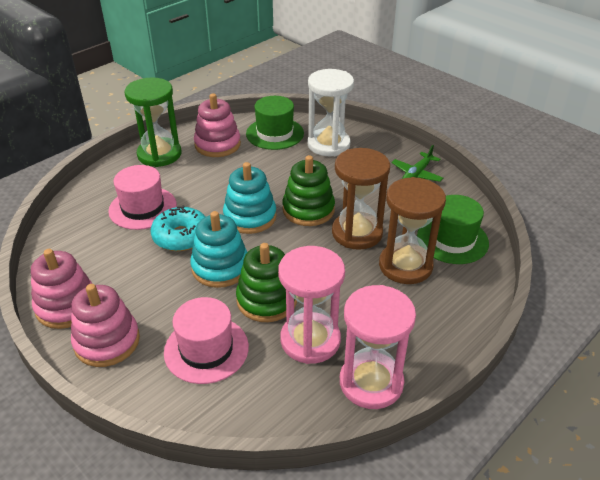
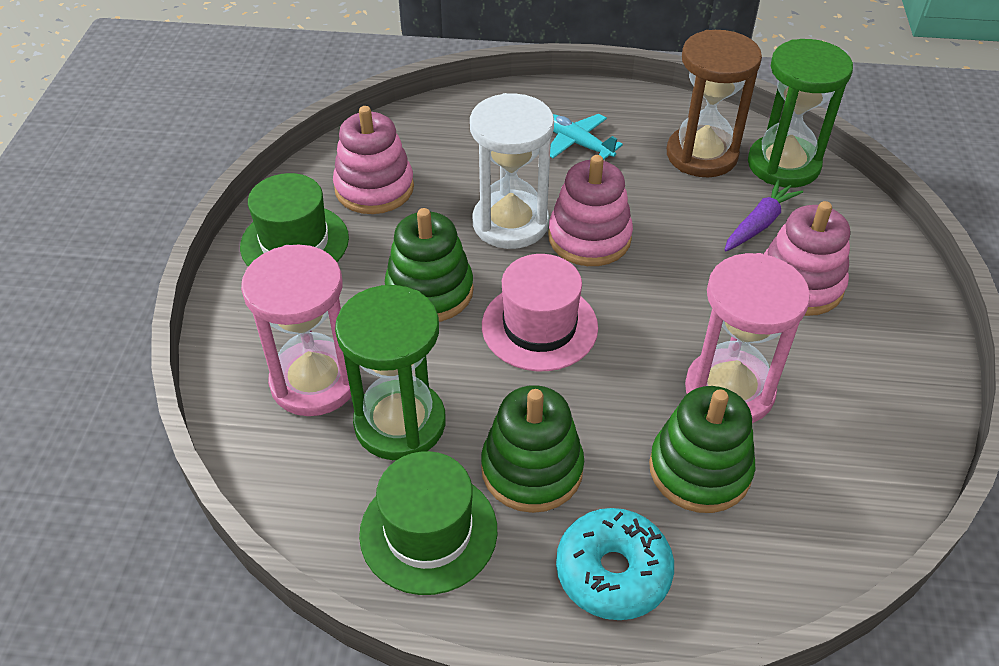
brown hourglass: 2 -> 1
green hourglass: 1 -> 2
green plane: 1 -> 0
green stacking toy: 2 -> 3
pink hat: 2 -> 1
purple carrot: 0 -> 1
turquoise plane: 0 -> 1
turquoise stacking toy: 2 -> 0

